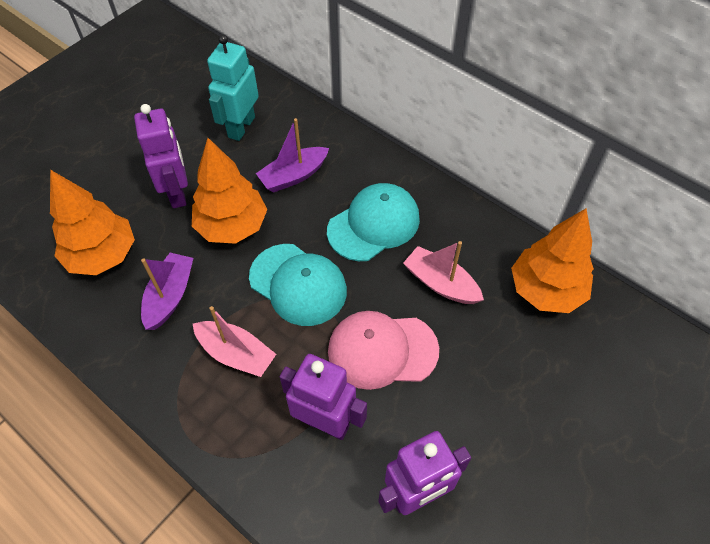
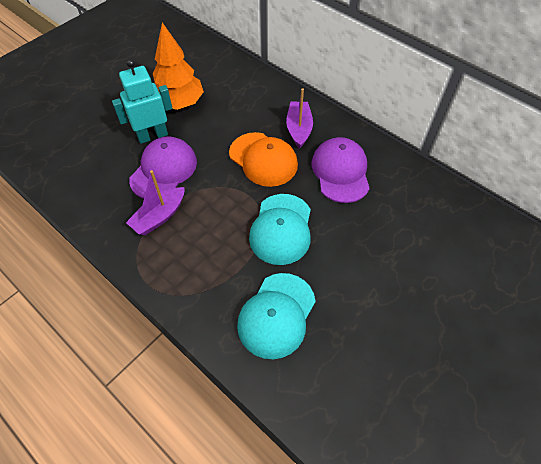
orange cap: 0 -> 1
orange tree: 3 -> 1
pink boat: 2 -> 0
pink cap: 1 -> 0
purple cap: 0 -> 2
purple robot: 3 -> 0

